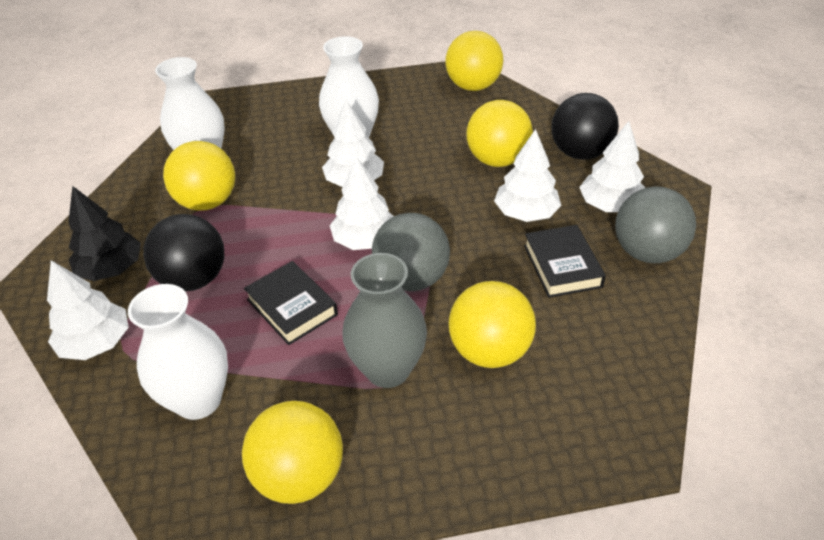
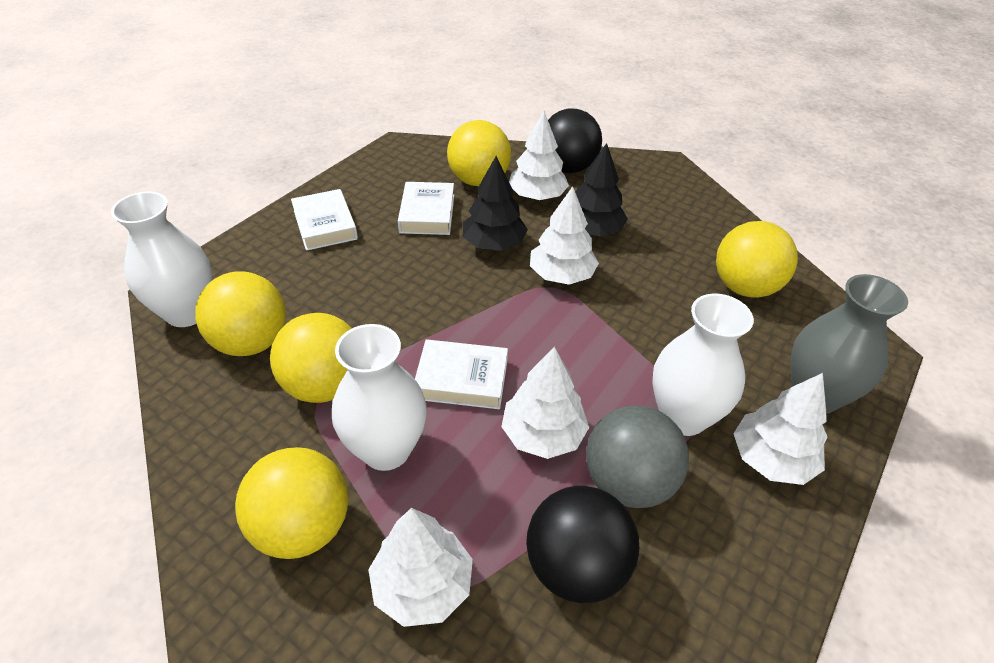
black book: 2 -> 0
black tree: 1 -> 2
grey ball: 2 -> 1
white book: 0 -> 3

